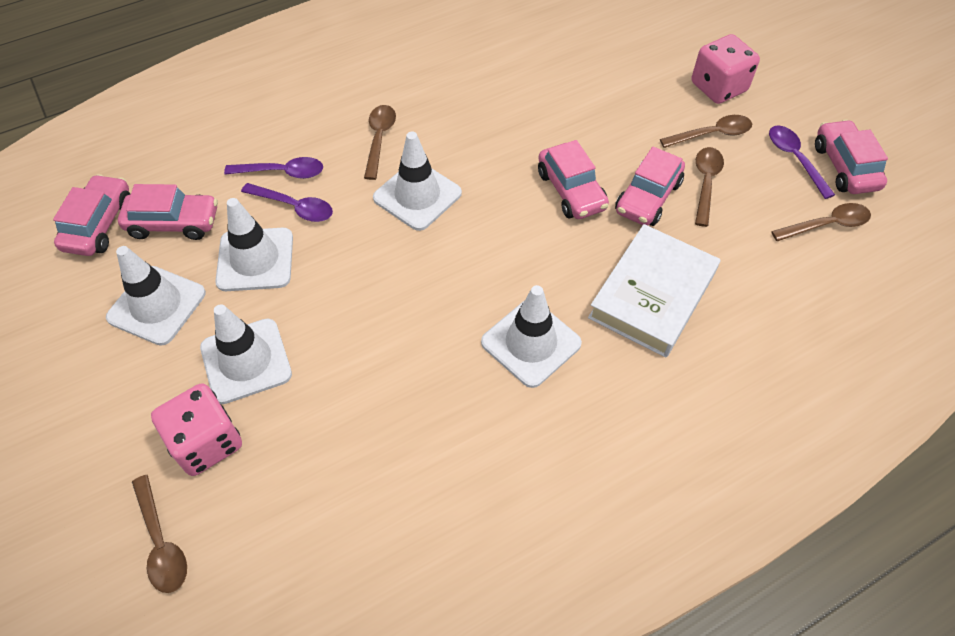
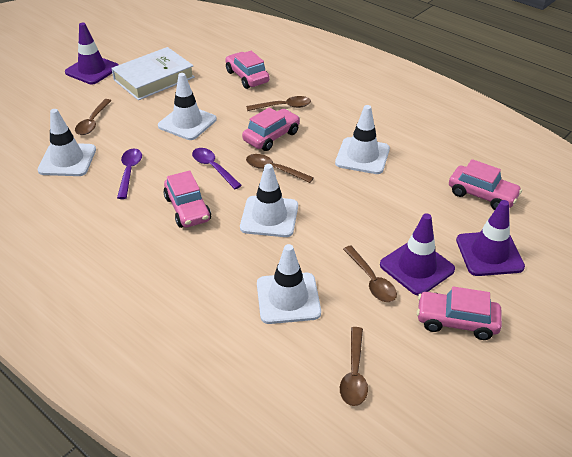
pink dice: 2 -> 0
purple spoon: 3 -> 2
purple traffic cone: 0 -> 3

